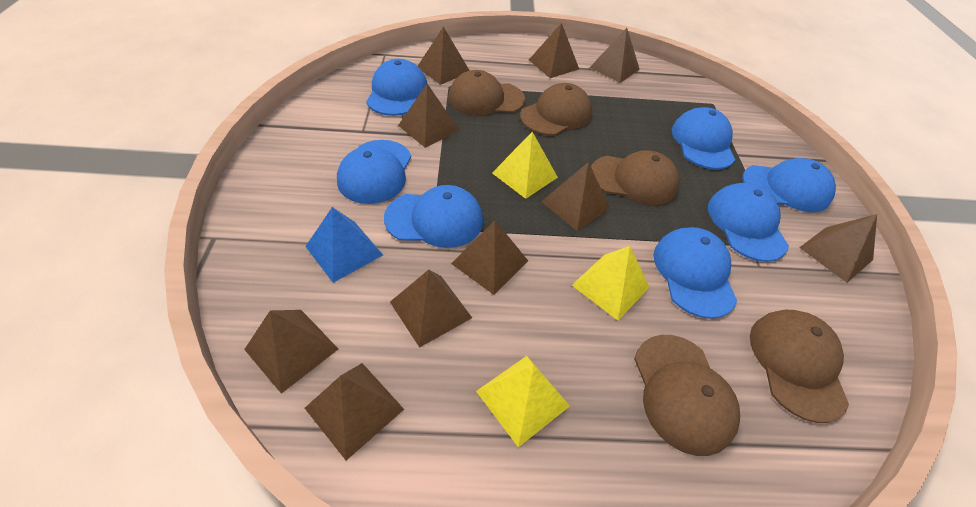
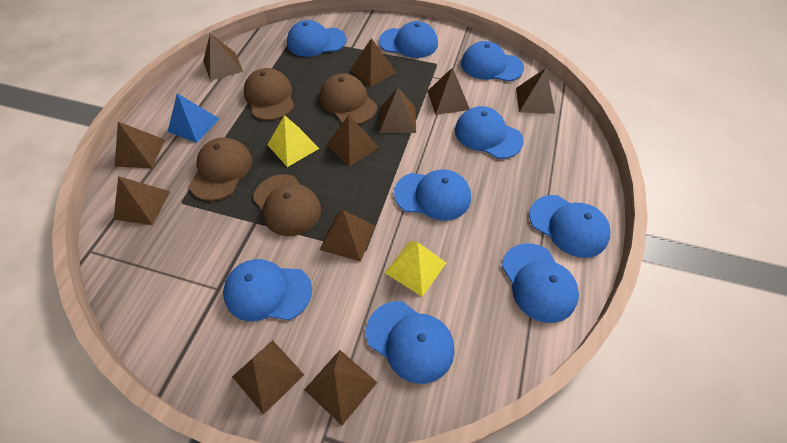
blue cap: 7 -> 9
brown cap: 5 -> 4
brown pyramid: 10 -> 11
yellow pyramid: 3 -> 2

